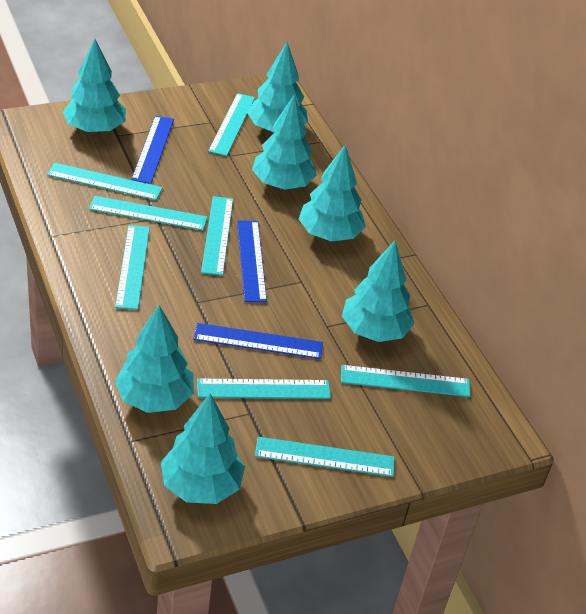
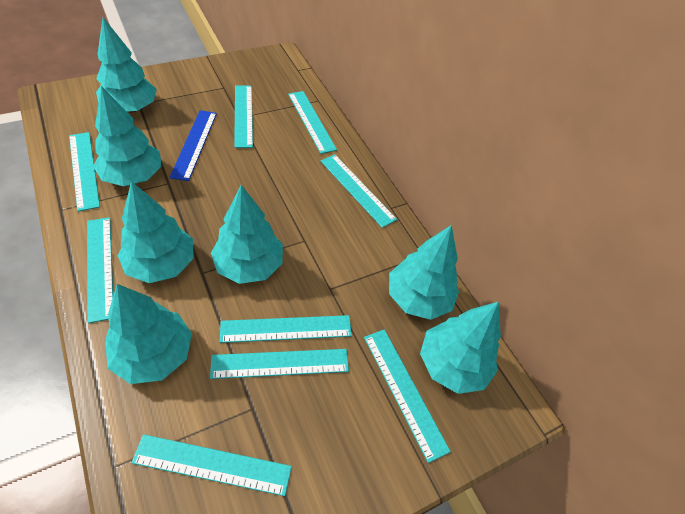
blue ruler: 3 -> 1
turquoise ruler: 8 -> 9

